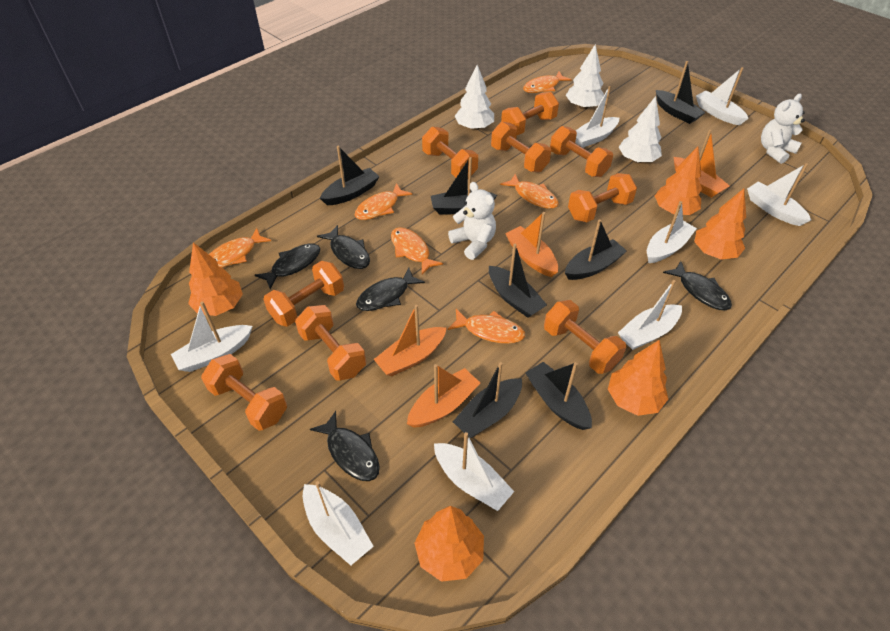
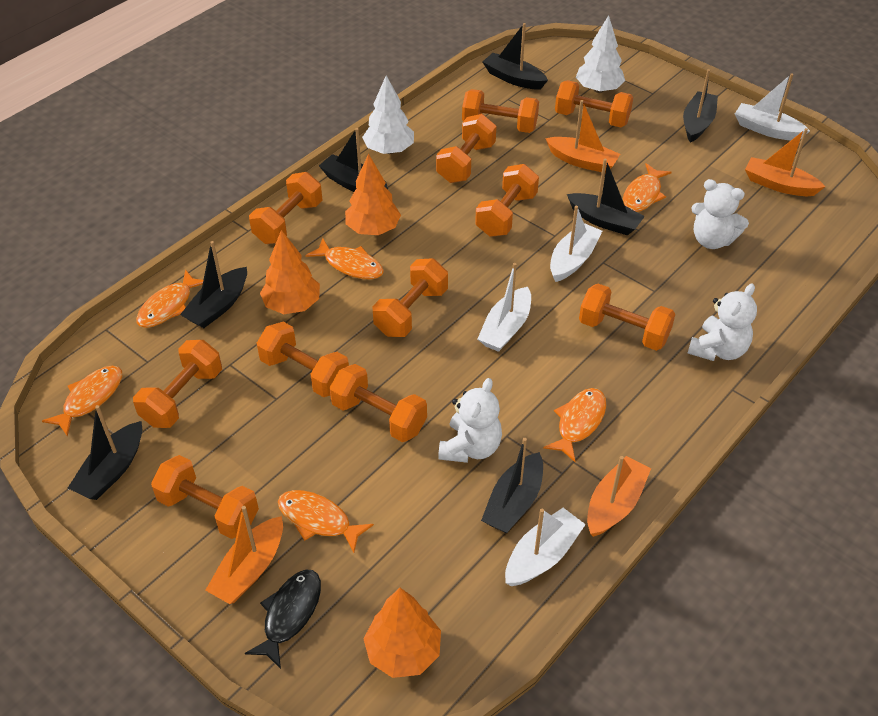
black fish: 5 -> 1
orange dumbbell: 9 -> 11
orange tree: 5 -> 3
white boat: 8 -> 4
white teddy bear: 2 -> 3
white tree: 3 -> 2

